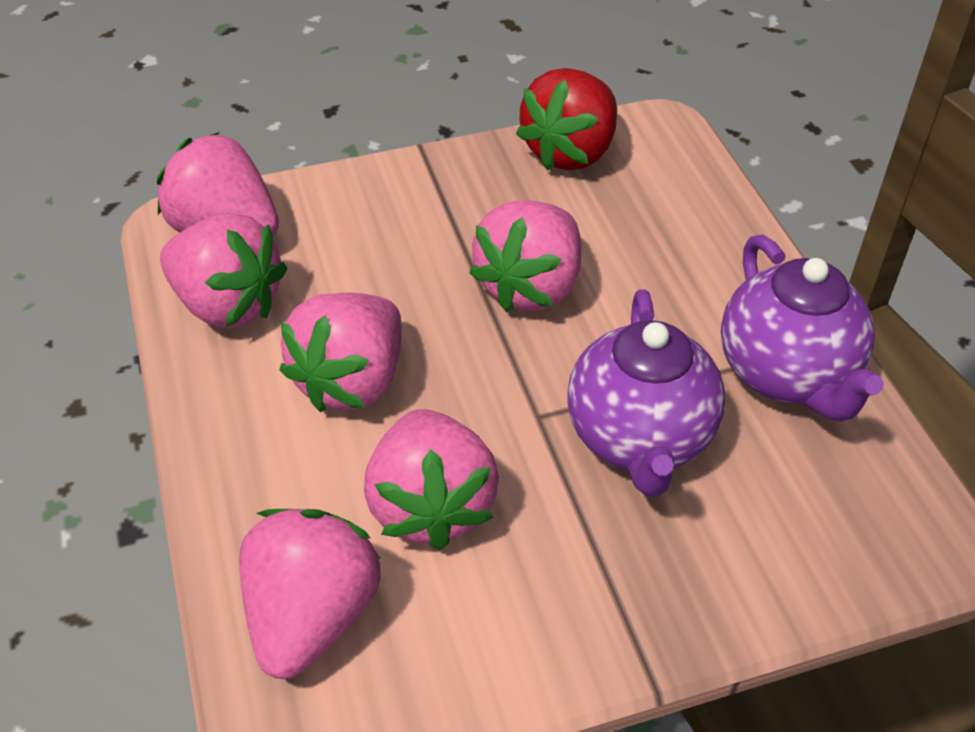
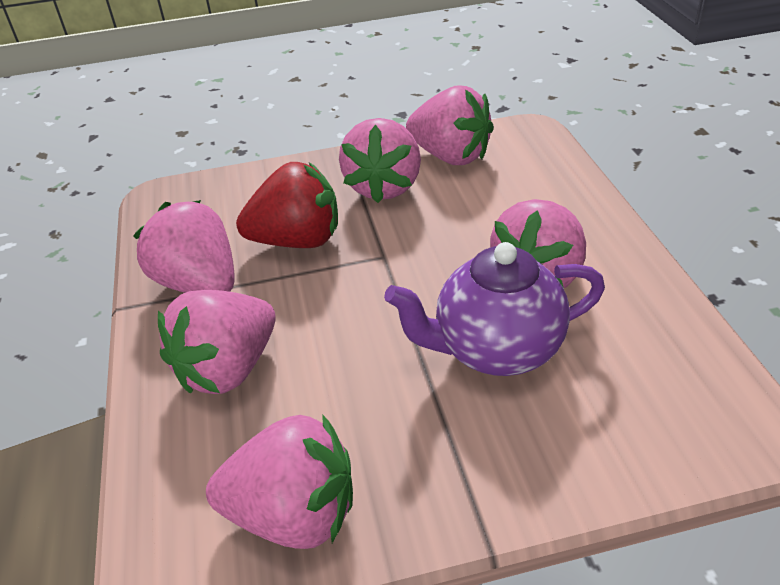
purple teapot: 2 -> 1

